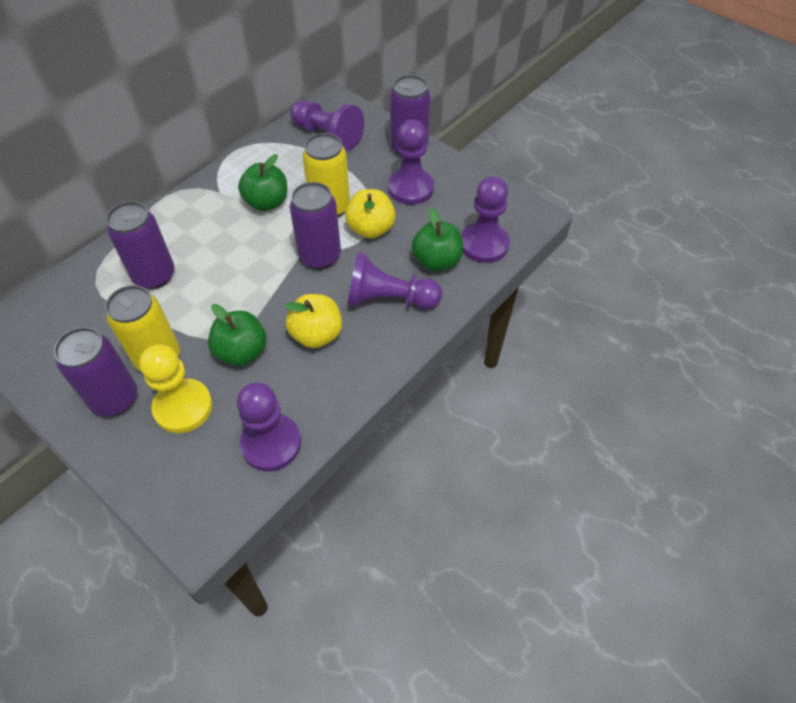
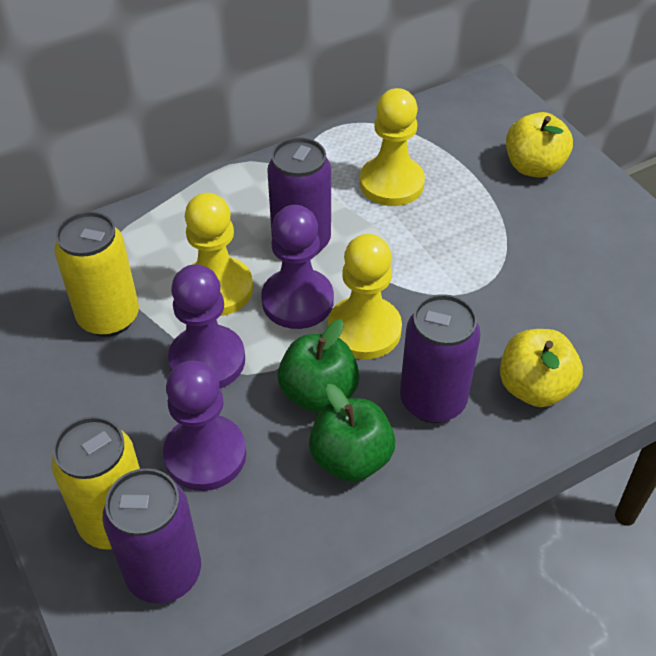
green apple: 3 -> 2
purple can: 4 -> 3
purple pawn: 5 -> 3
yellow pawn: 1 -> 3

